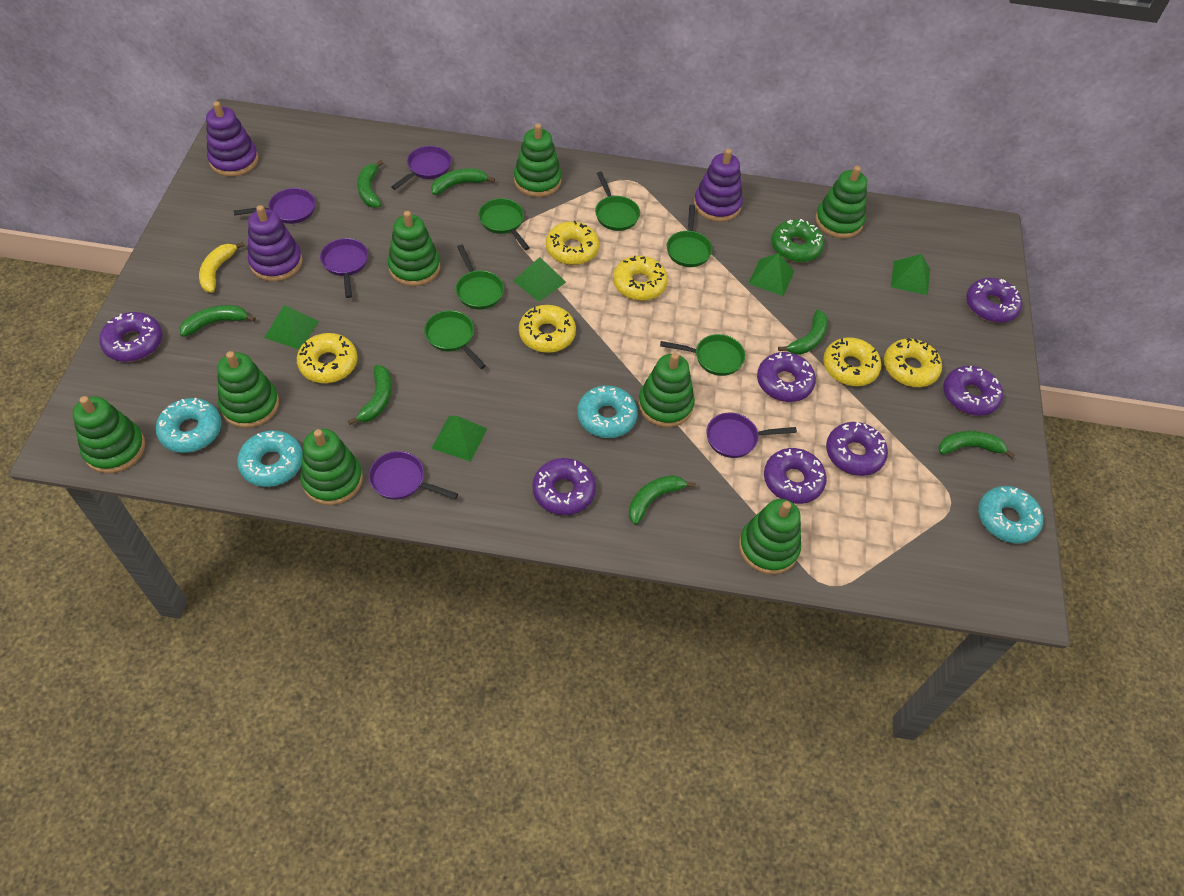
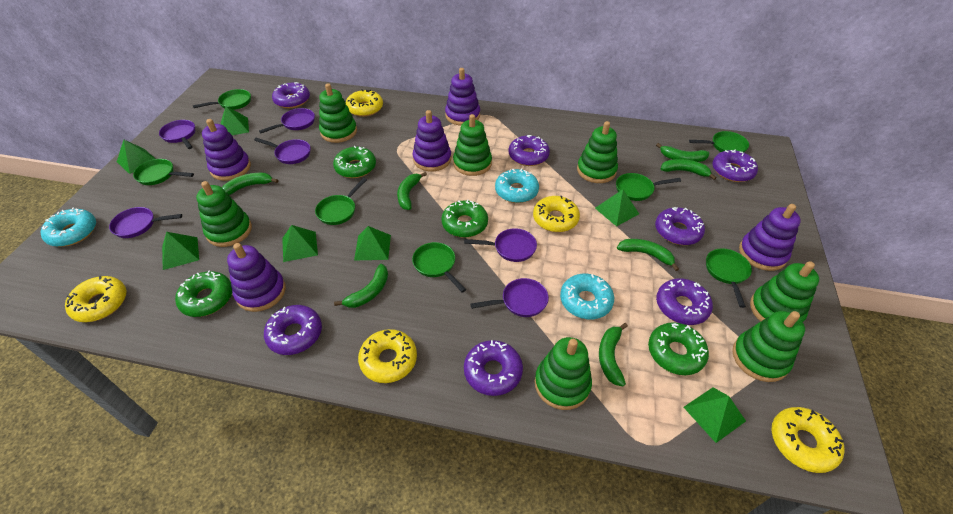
green donut: 1 -> 4
green pan: 6 -> 7
green pyramid: 5 -> 7
green stacking toy: 8 -> 7
purple pan: 5 -> 6
purple stacking toy: 3 -> 5
turquoise donut: 4 -> 3
yellow banana: 1 -> 0
yellow donut: 6 -> 5

